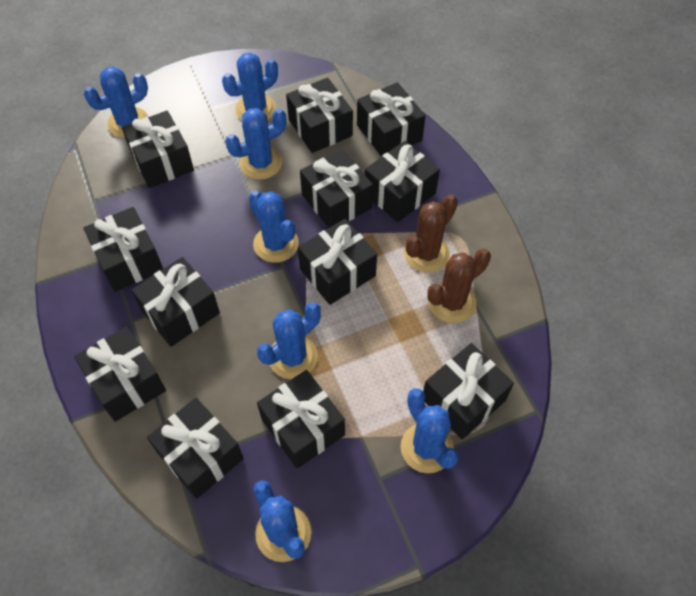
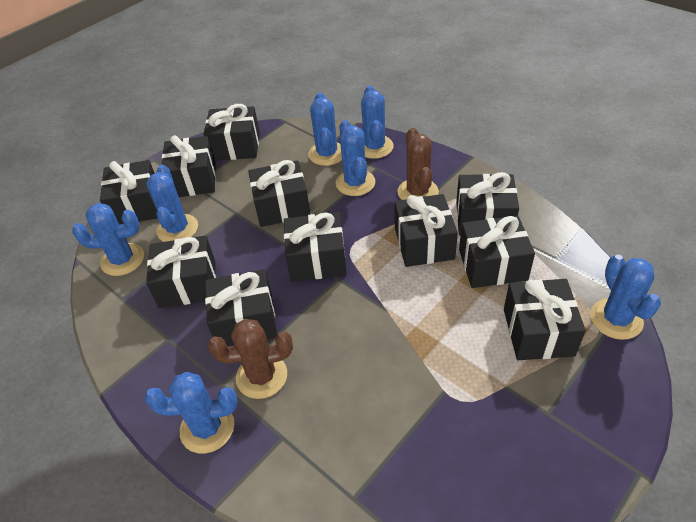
black gift: 12 -> 11

